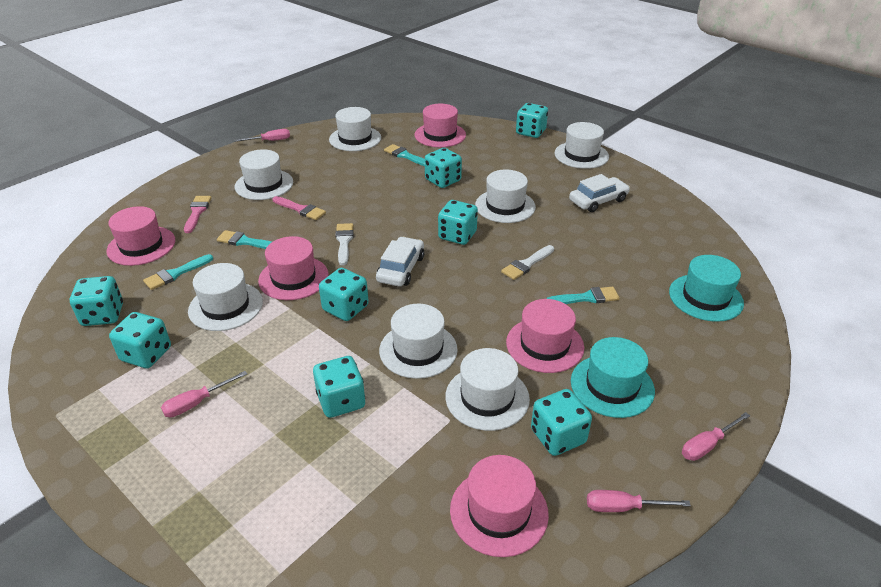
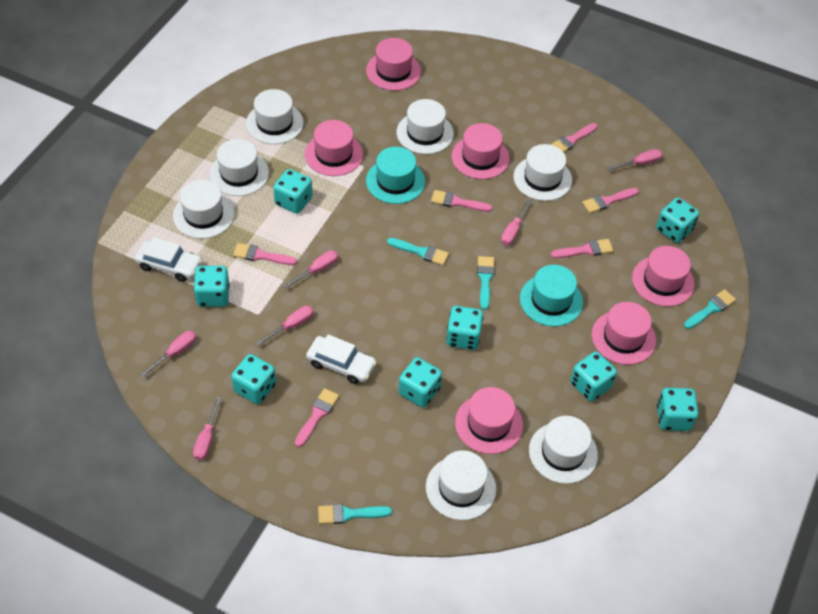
pink brush: 2 -> 6
pink hat: 5 -> 6
pink screwdriver: 4 -> 6
white brush: 2 -> 0

